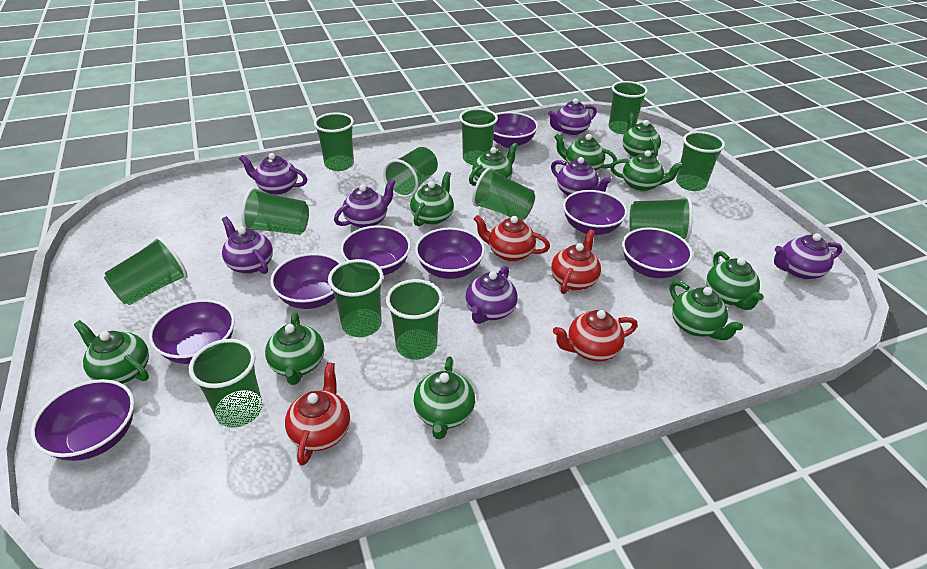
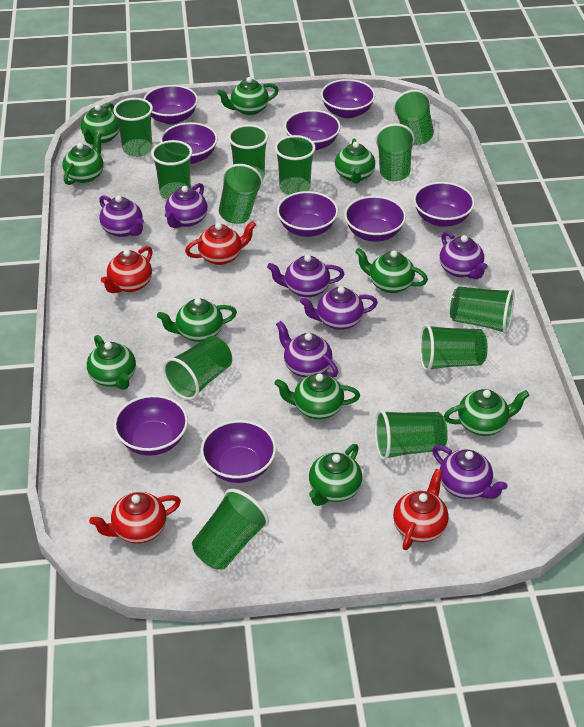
purple bowl: 8 -> 9

